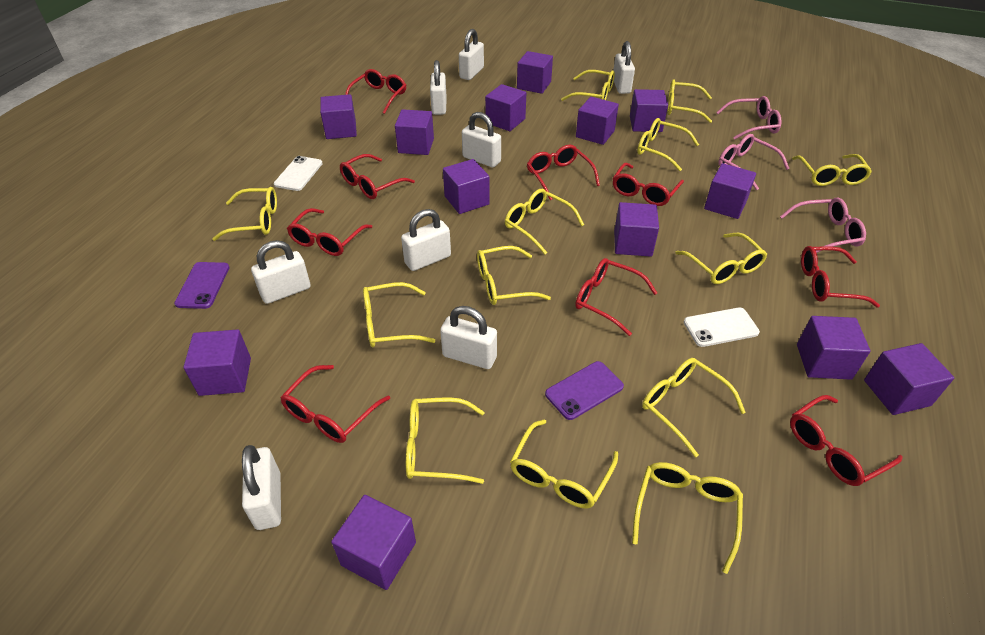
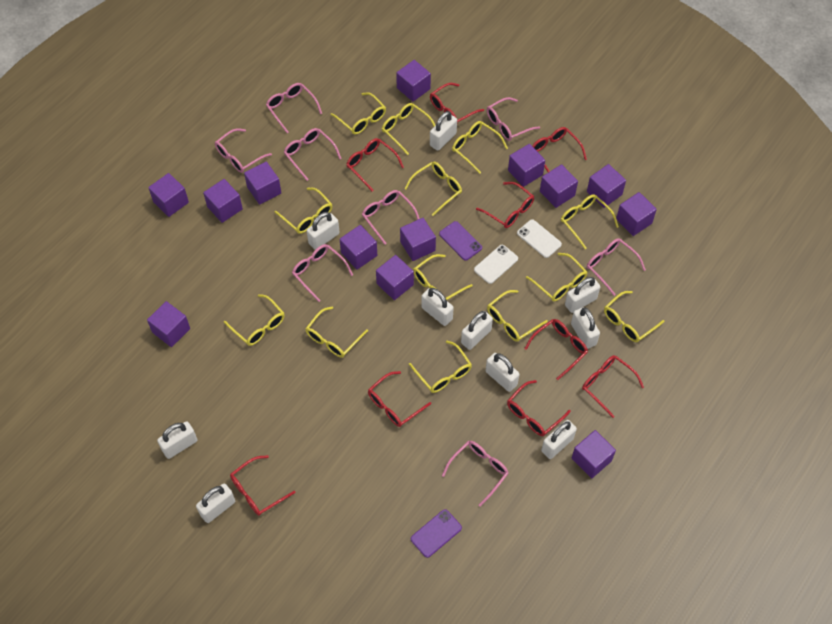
pink glasses: 3 -> 8
white padlock: 8 -> 10

